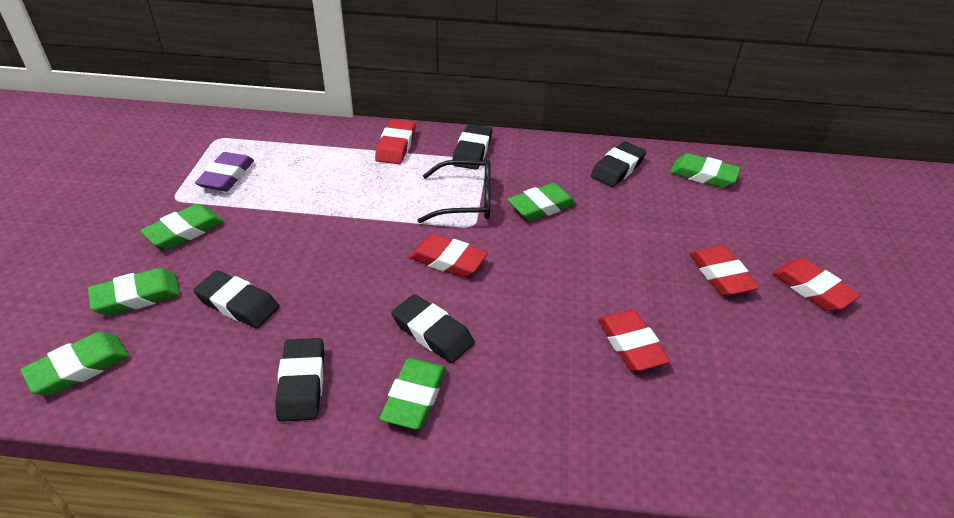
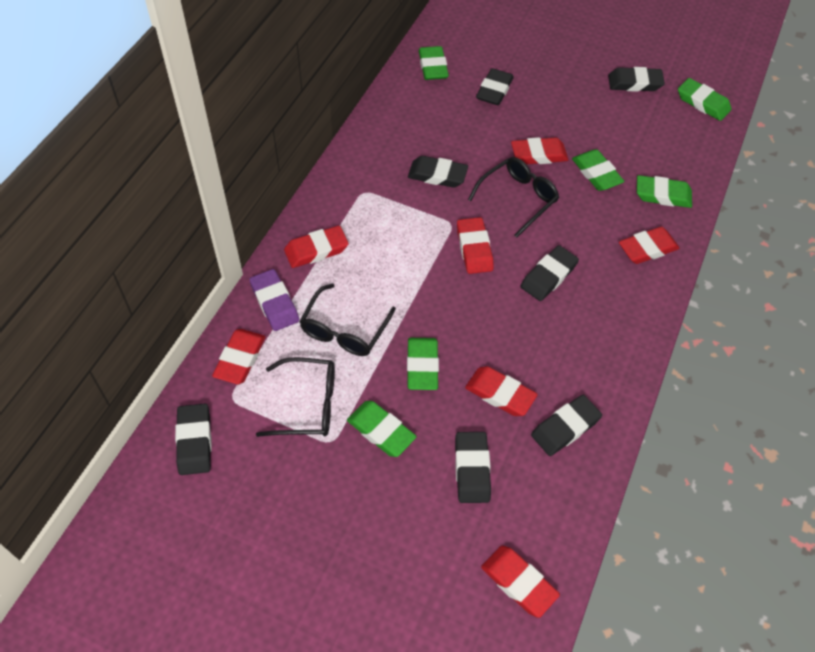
black eraser: 5 -> 7
black glasses: 1 -> 3
red eraser: 5 -> 7

